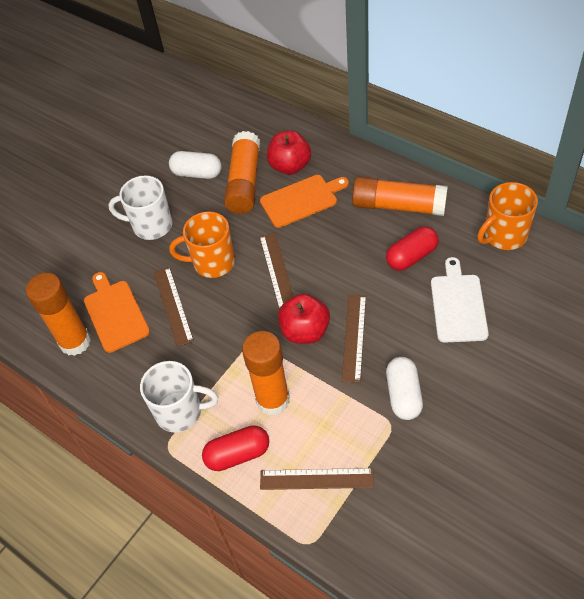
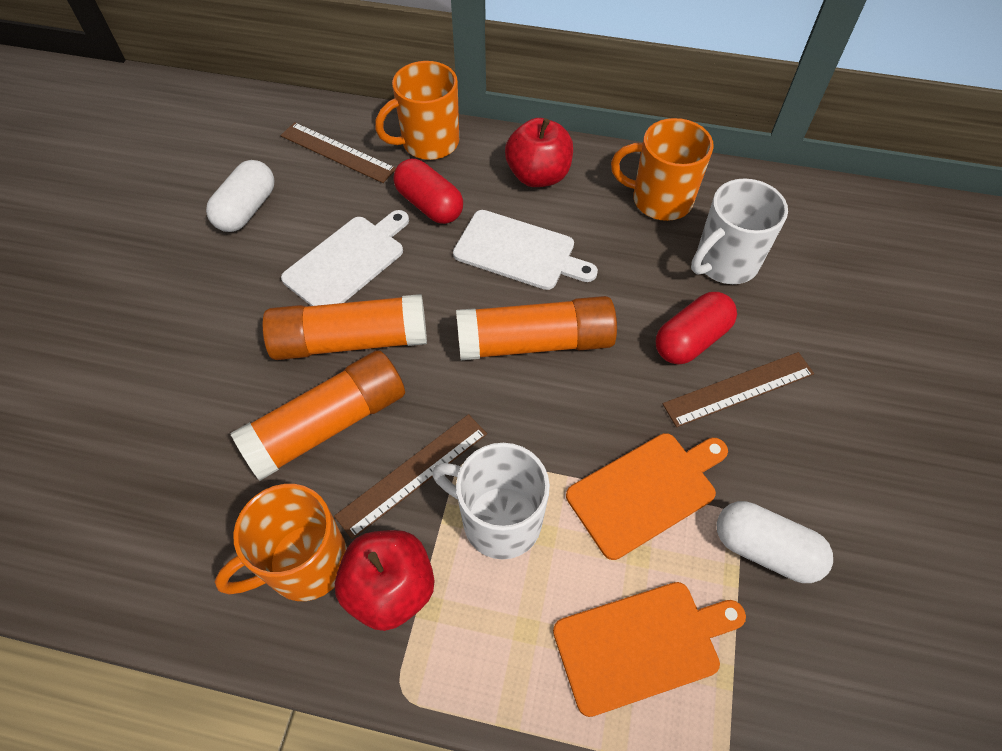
brown ruler: 4 -> 3
orange glue stick: 4 -> 3
orange mug: 2 -> 3
white cutting board: 1 -> 2

